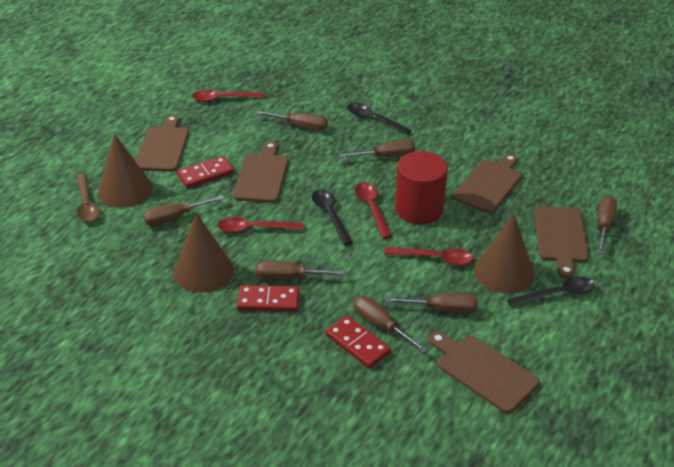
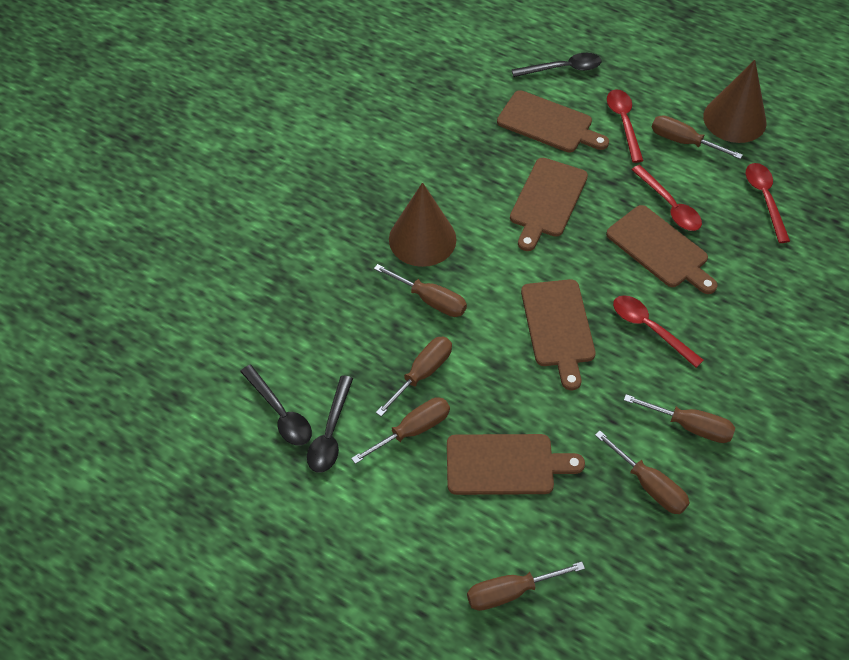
brown cone: 3 -> 2
brown spoon: 1 -> 0
red cylinder: 1 -> 0
red domino: 3 -> 0

